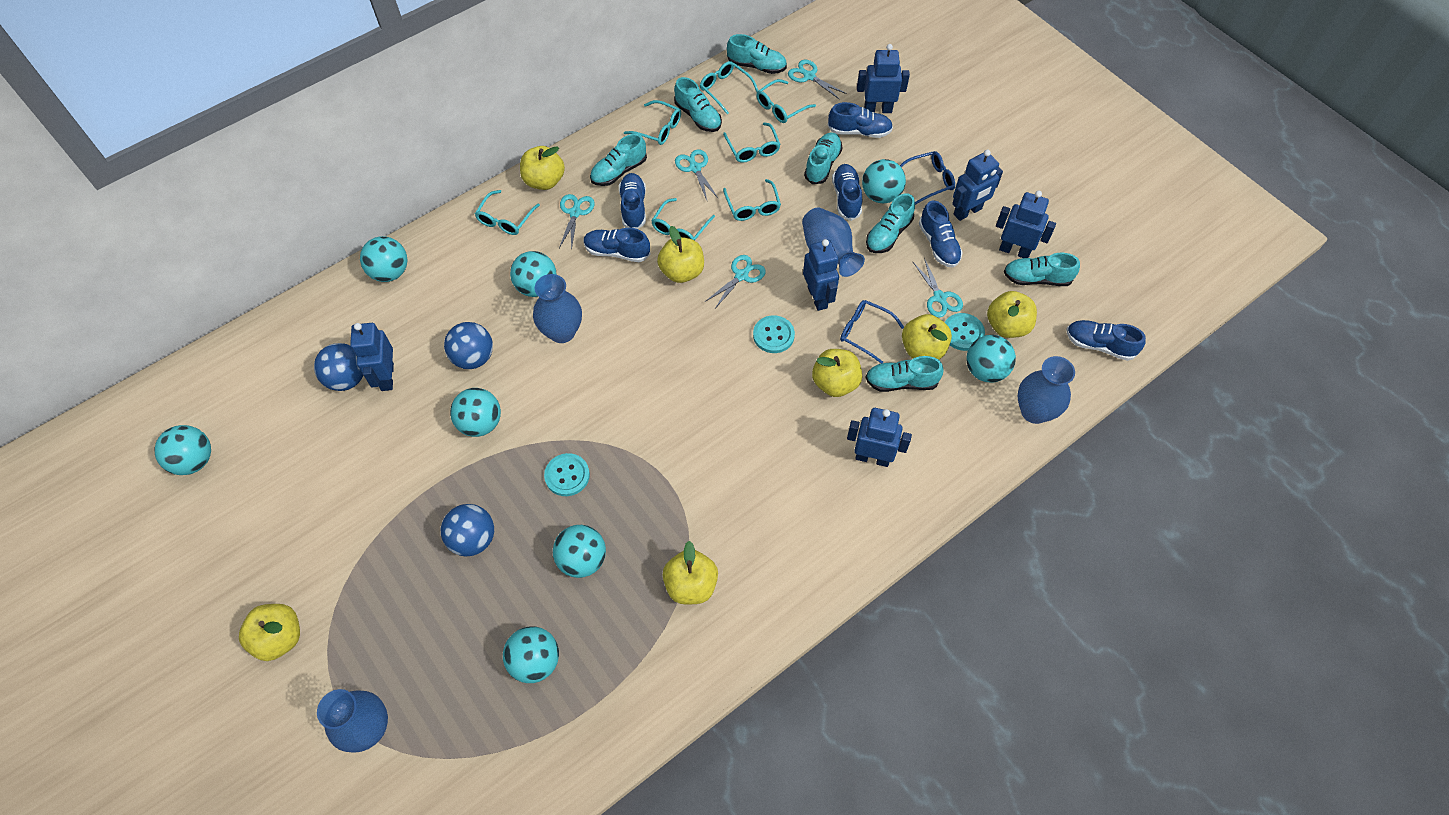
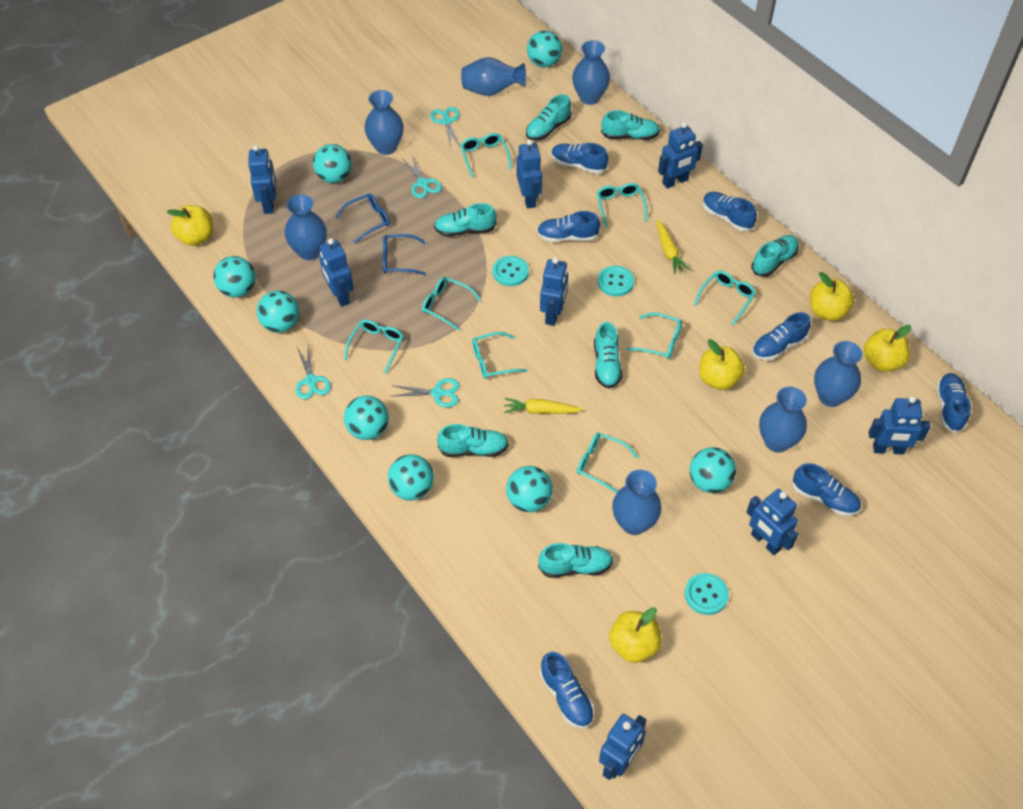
blue ball: 3 -> 0
blue robot: 6 -> 8
blue shoe: 6 -> 7
blue vase: 4 -> 7
turquoise glasses: 7 -> 8
turquoise scissors: 5 -> 4
yellow apple: 7 -> 5
yellow carrot: 0 -> 2

